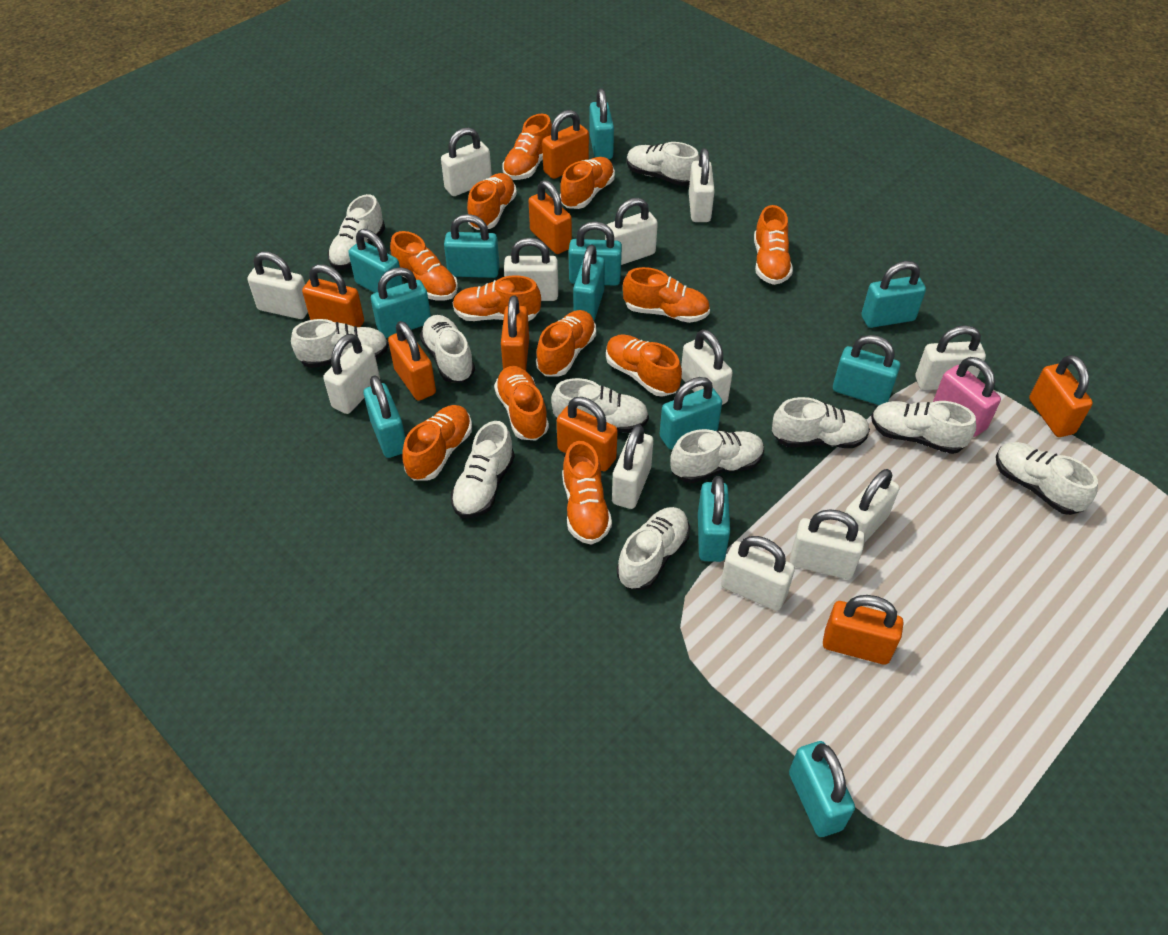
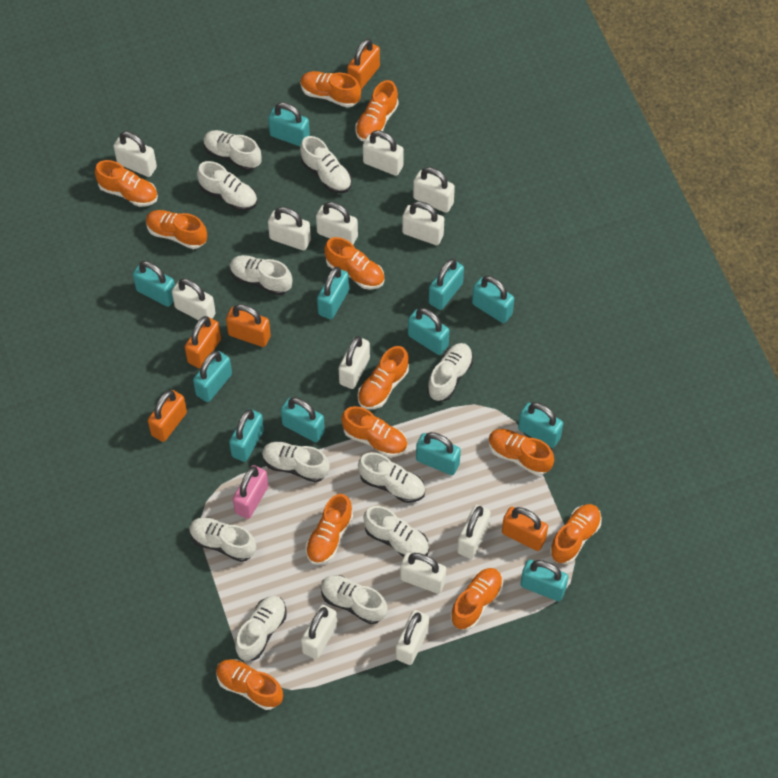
orange padlock: 8 -> 5

